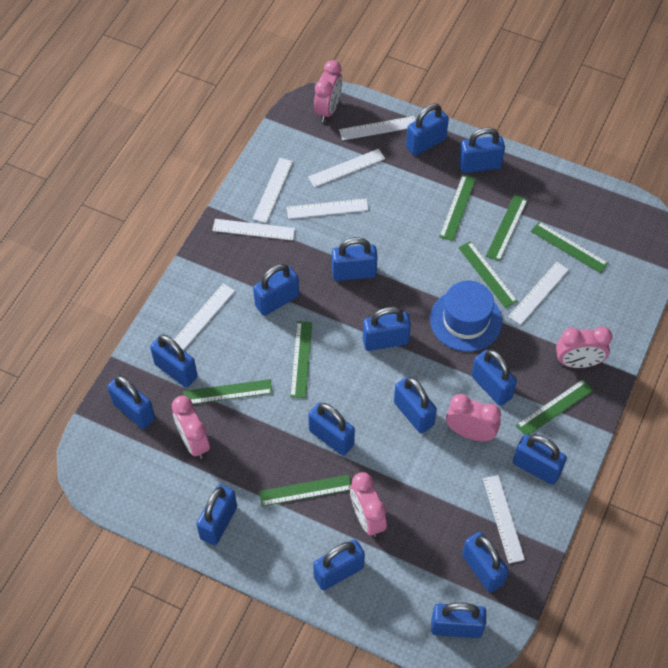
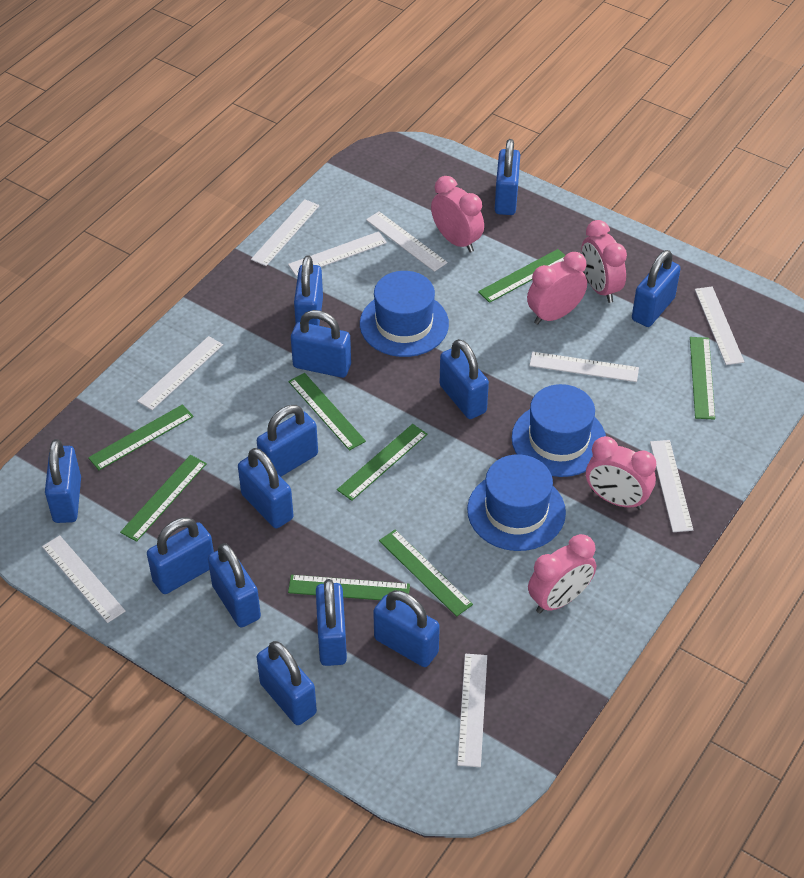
blue hat: 1 -> 3
blue padlock: 15 -> 13
white ruler: 8 -> 9

